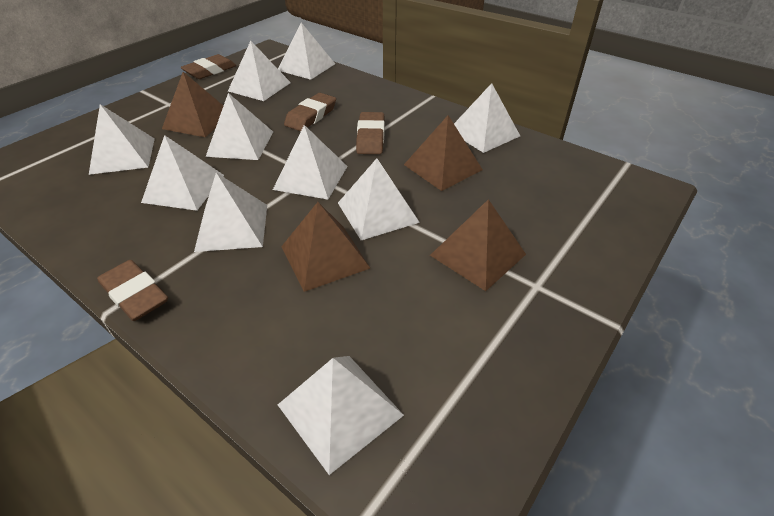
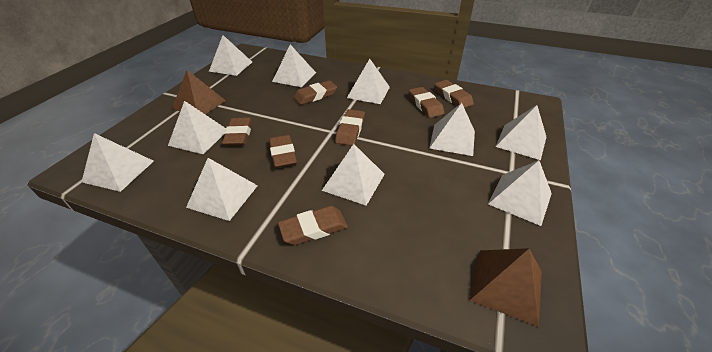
brown eraser: 4 -> 7
brown pyramid: 4 -> 2

